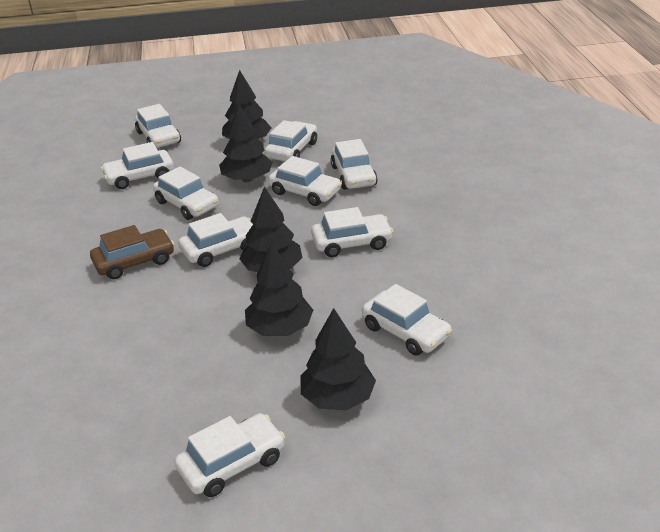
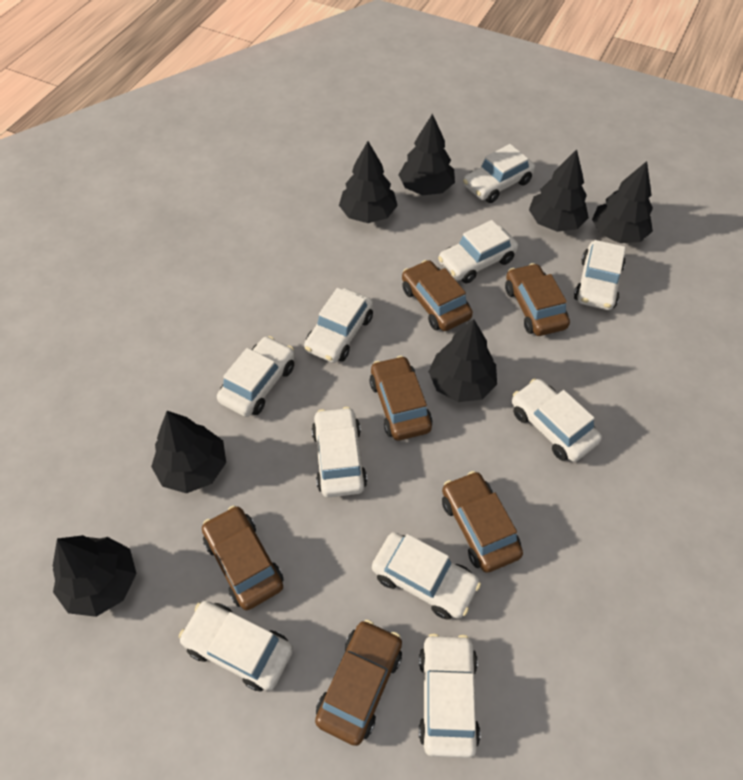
black tree: 5 -> 7
brown car: 1 -> 6

